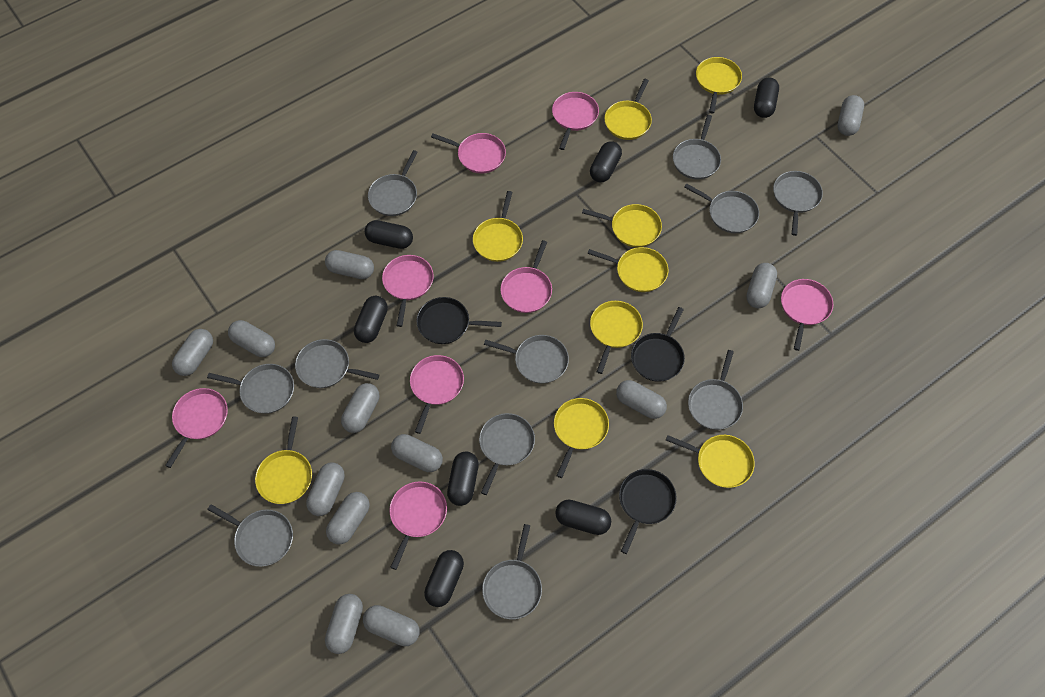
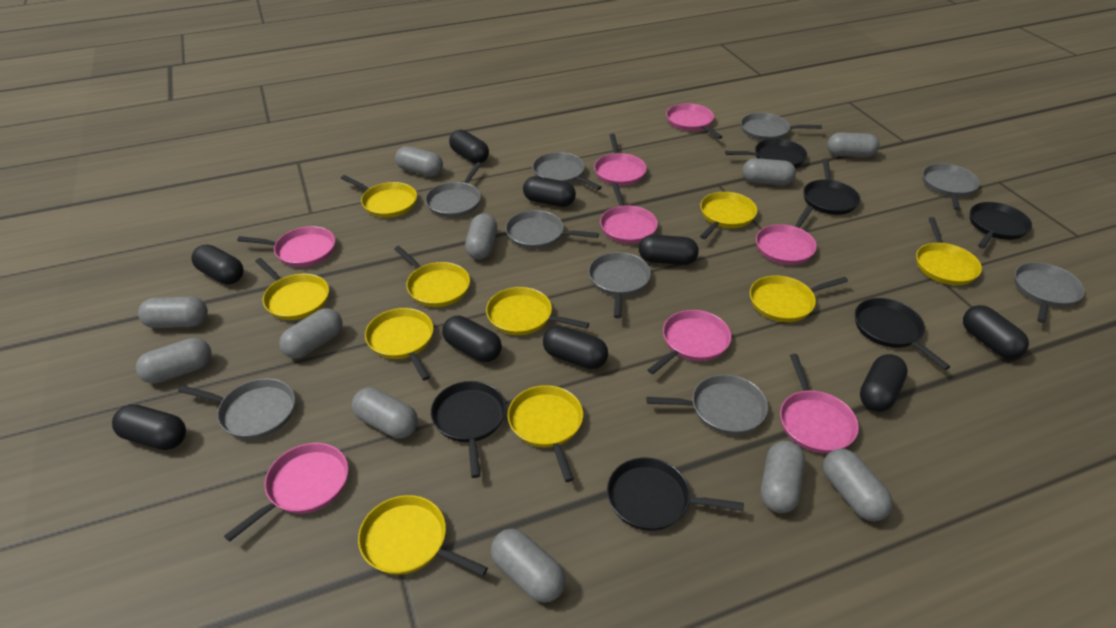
black capsule: 7 -> 9
black pan: 3 -> 6
grey capsule: 12 -> 11
grey pan: 11 -> 9
yellow pan: 9 -> 10

